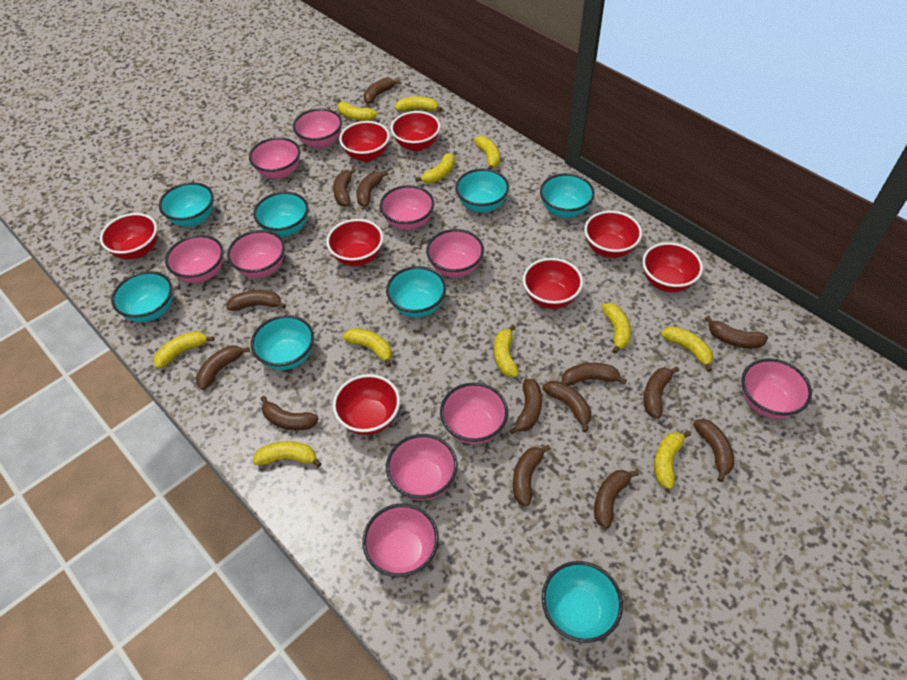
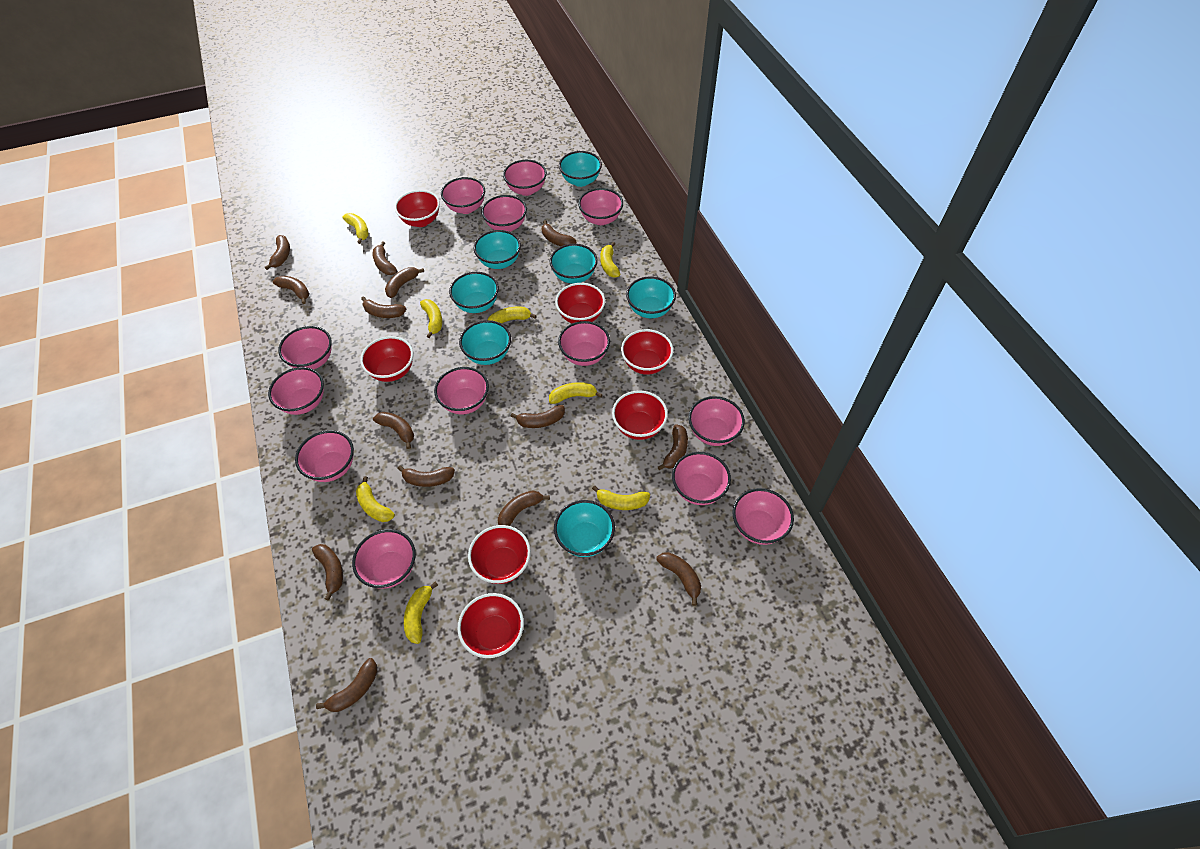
pink bowl: 10 -> 13
red bowl: 8 -> 7
turquoise bowl: 8 -> 7
yellow banana: 11 -> 8

